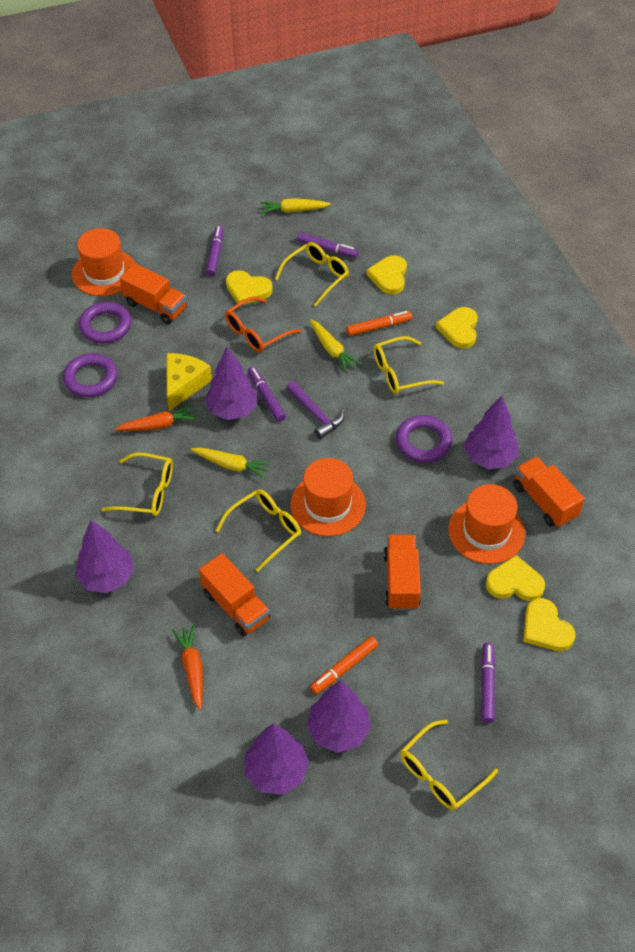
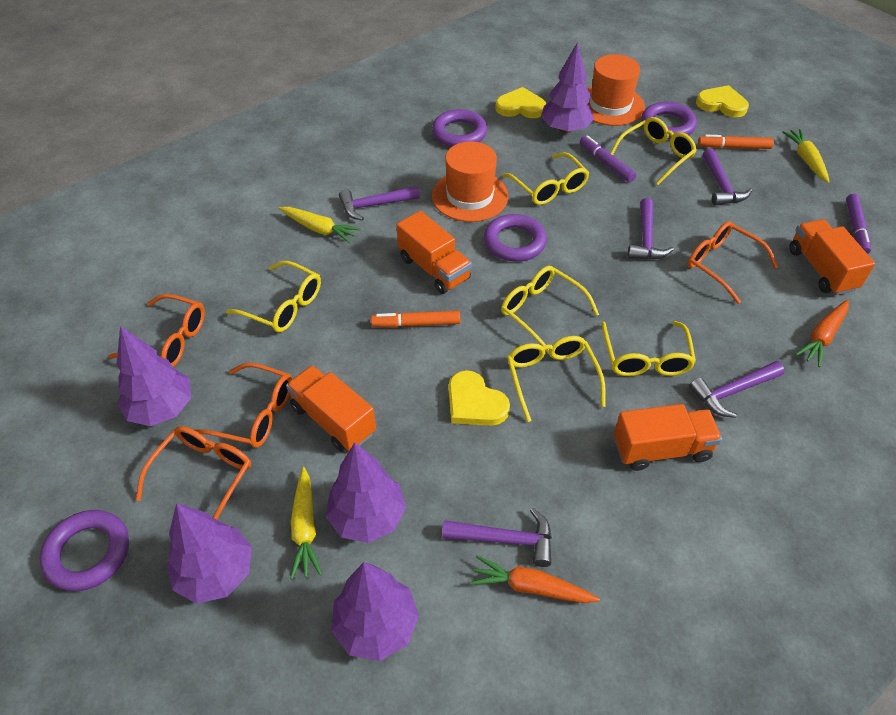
orange glasses: 1 -> 4
orange hat: 3 -> 2
purple hammer: 1 -> 5
purple marker: 4 -> 2
purple ring: 3 -> 4
yellow cheese: 1 -> 0
yellow glasses: 5 -> 6
yellow heart: 5 -> 3

